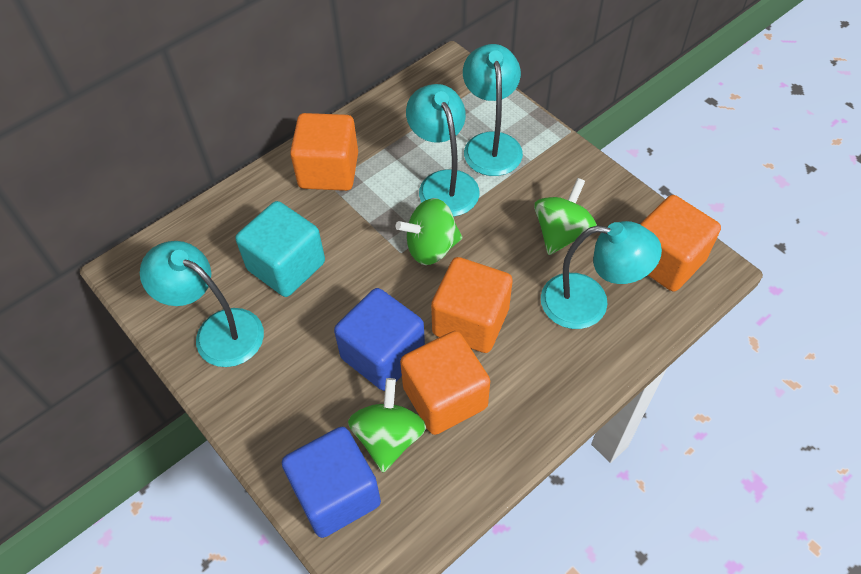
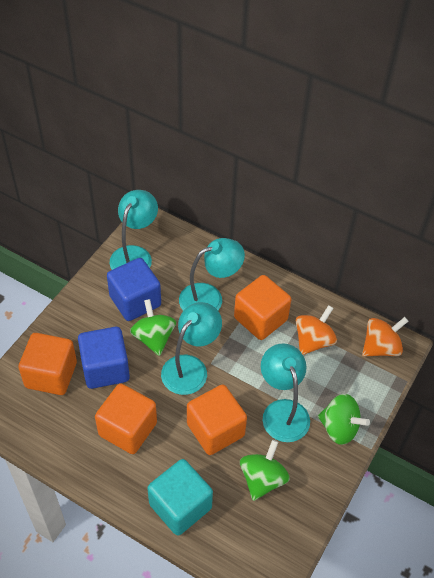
orange spinning top: 0 -> 2

